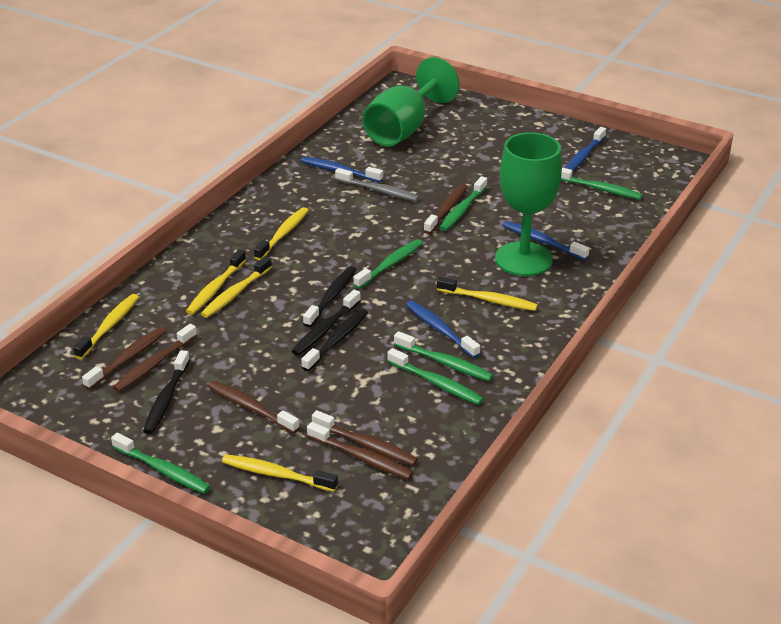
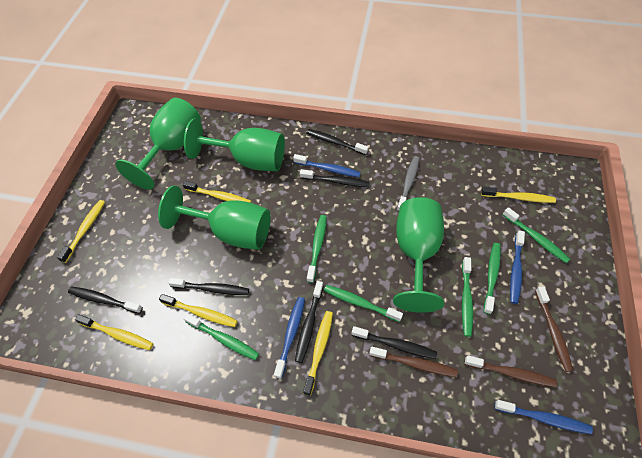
black toothbrush: 4 -> 6
brown toothbrush: 6 -> 3
green goblet: 2 -> 4

